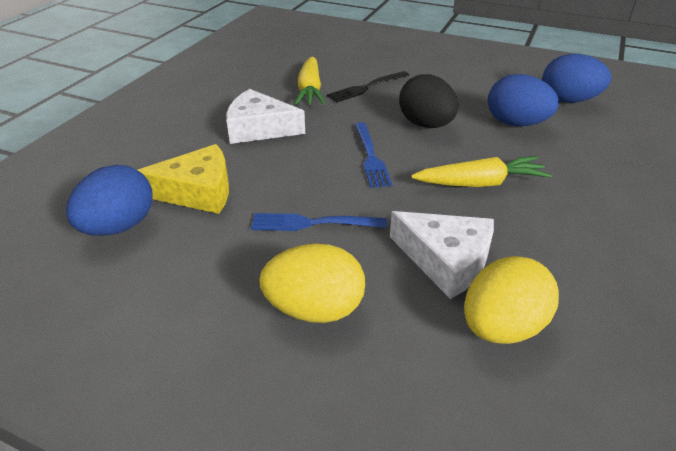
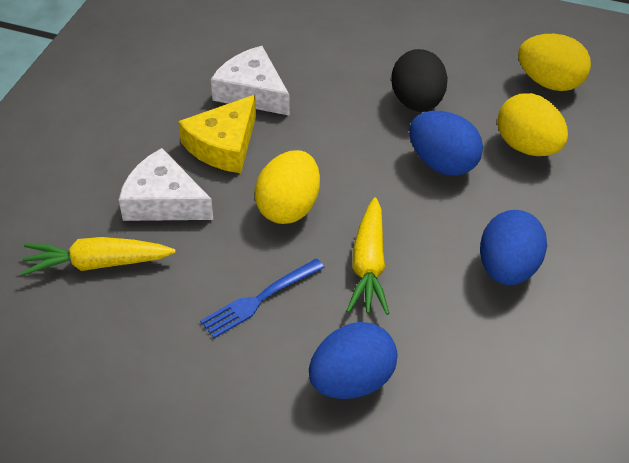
black fork: 1 -> 0
blue fork: 2 -> 1
yellow egg: 2 -> 3

